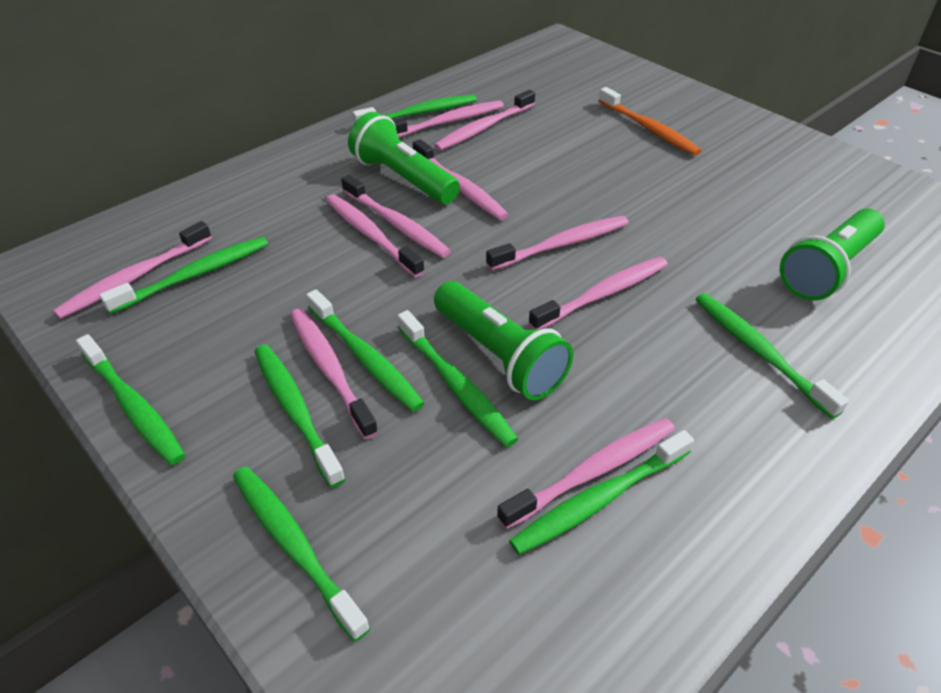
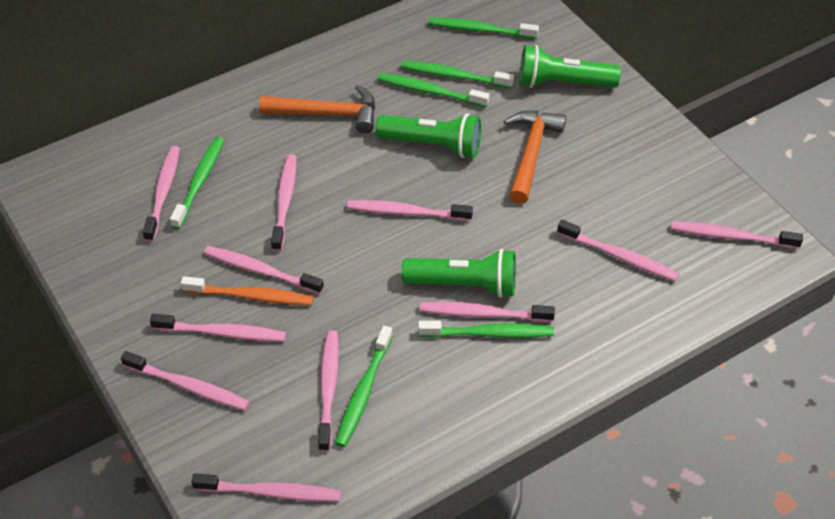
green toothbrush: 9 -> 6
orange hammer: 0 -> 2
pink toothbrush: 10 -> 11

